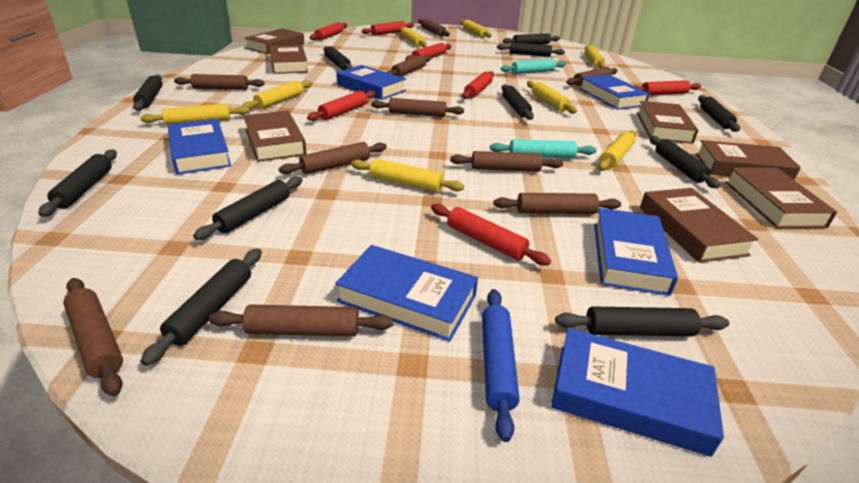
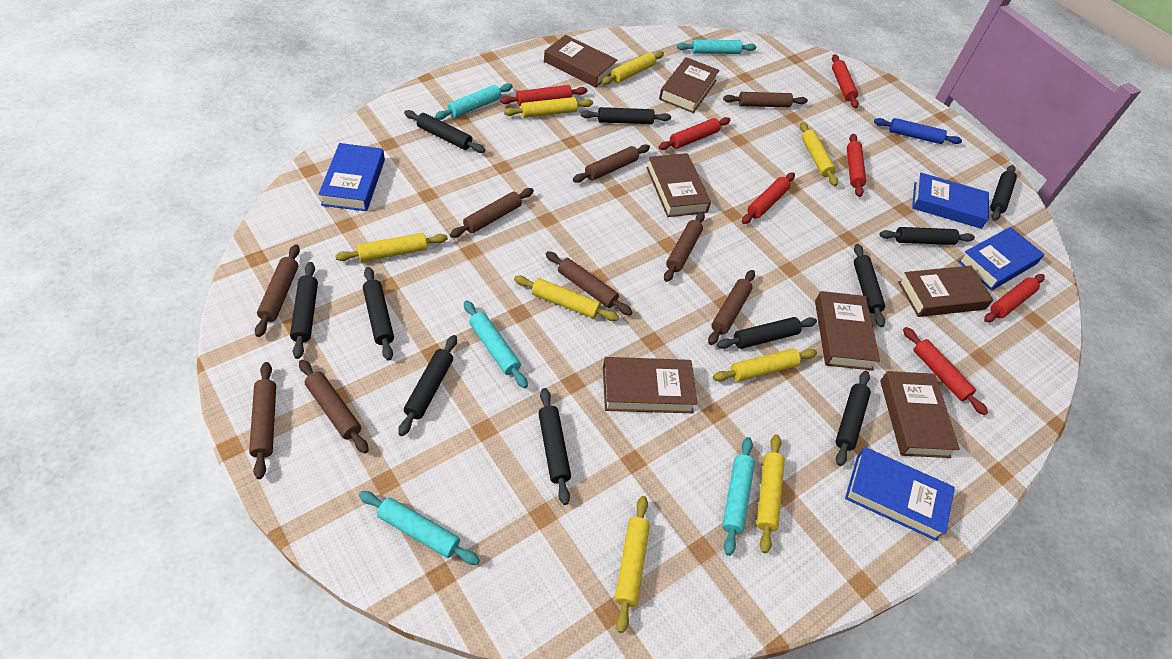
blue book: 6 -> 4
brown rolling pin: 10 -> 9
turquoise rolling pin: 2 -> 5

